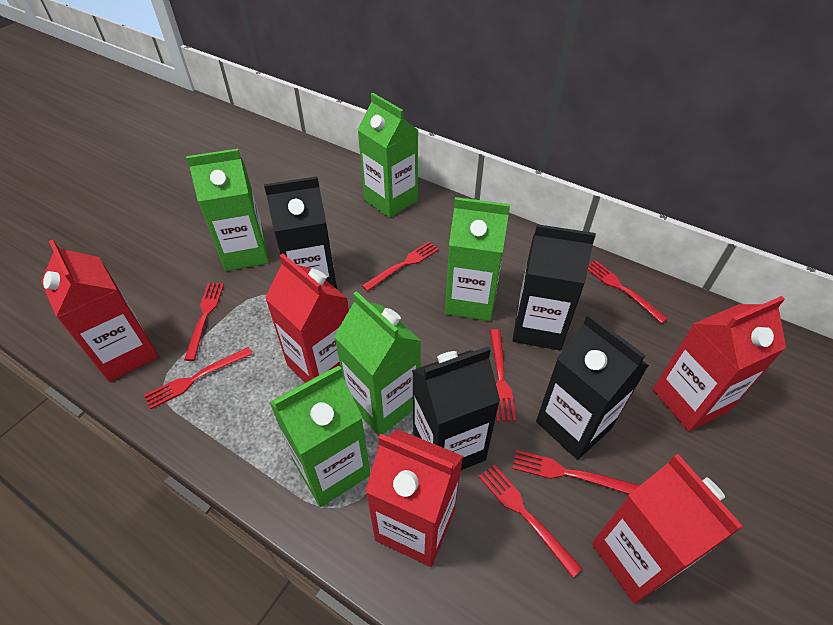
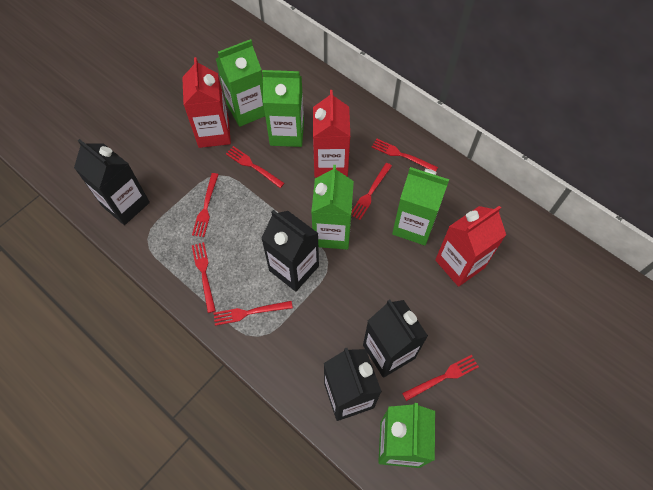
red carton: 5 -> 3

